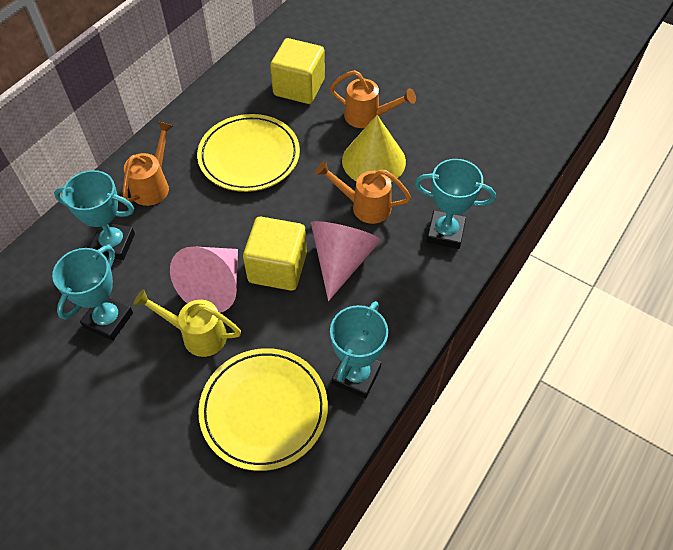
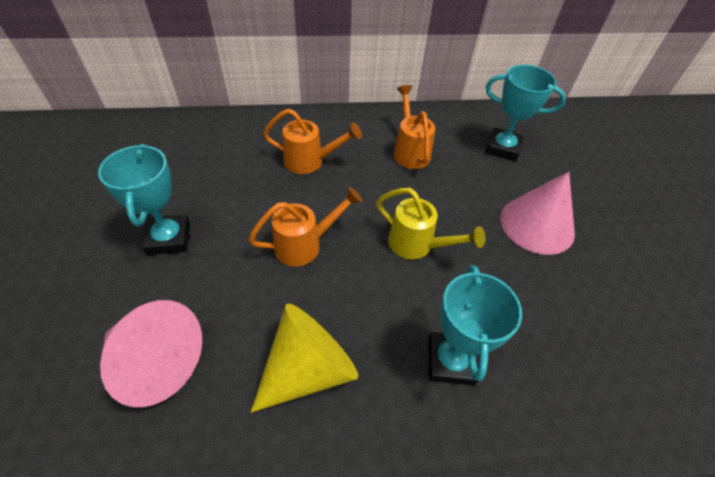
turquoise trophy: 4 -> 3
yellow cube: 2 -> 0
yellow plate: 2 -> 0

